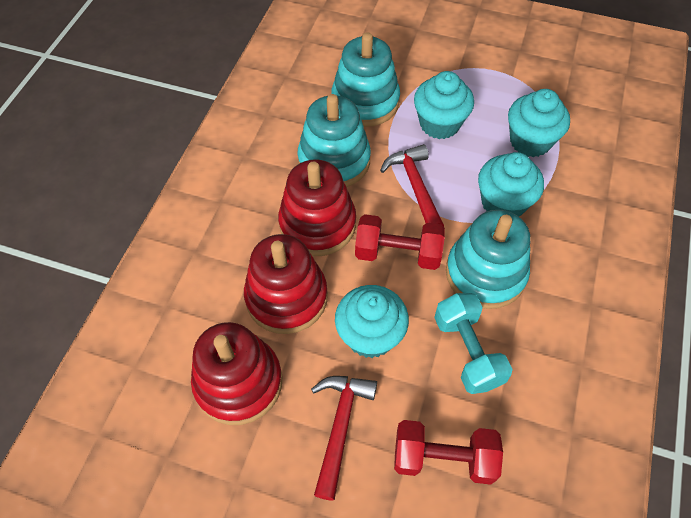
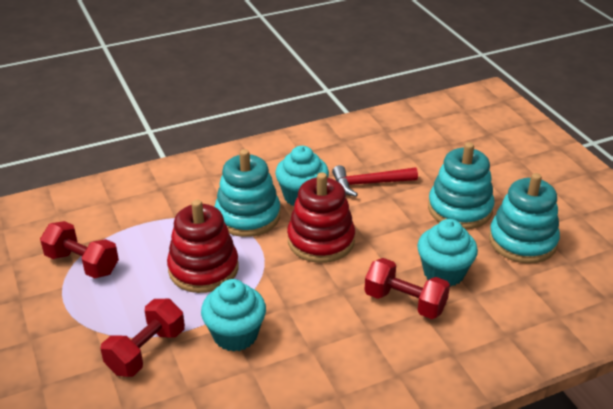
red dumbbell: 2 -> 3
red hammer: 2 -> 1
red stacking toy: 3 -> 2
turquoise cupcake: 4 -> 3
turquoise dumbbell: 1 -> 0

